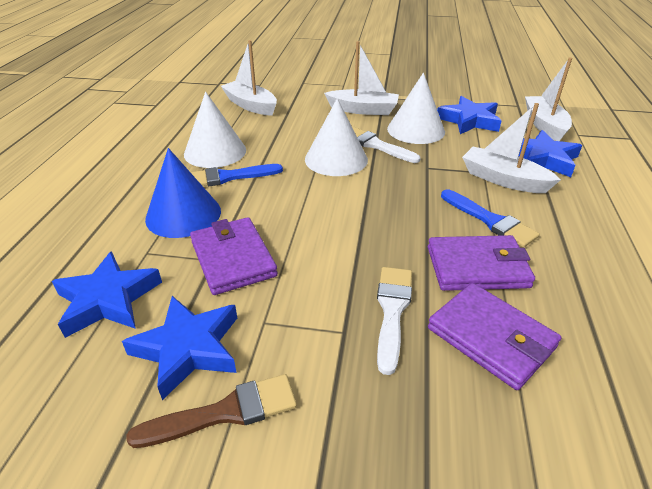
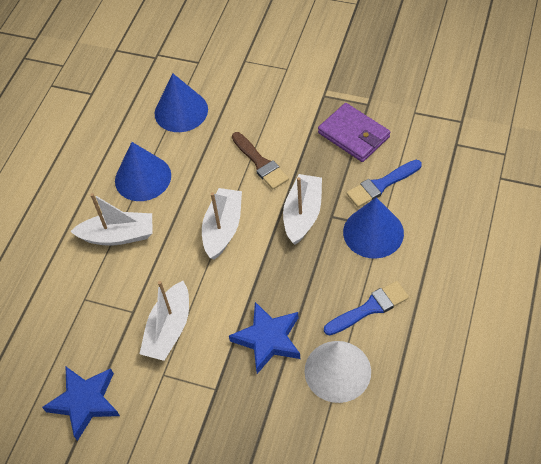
blue cone: 1 -> 3
blue star: 4 -> 2
purple wallet: 3 -> 1
white brush: 2 -> 0
white cone: 3 -> 1

